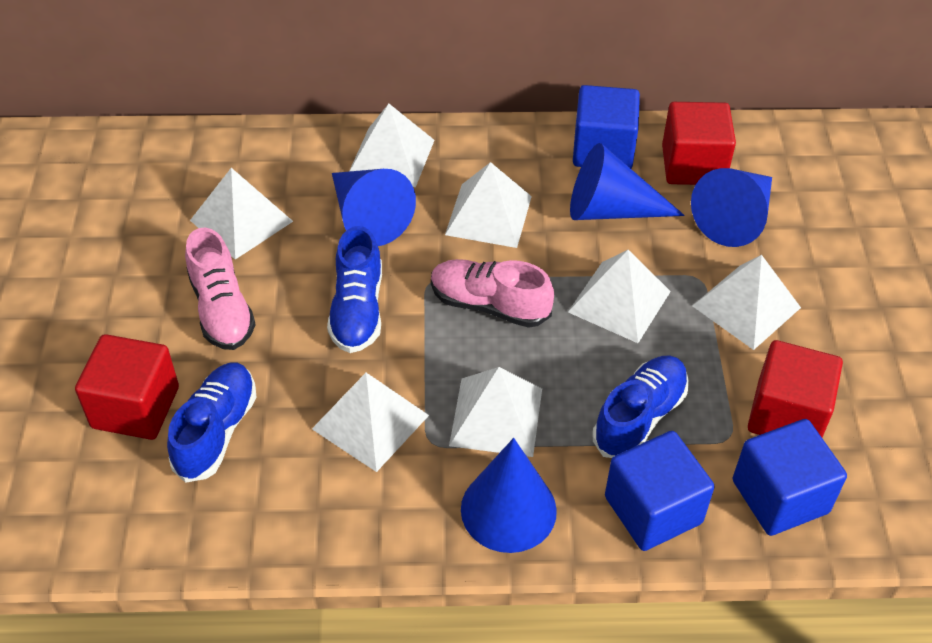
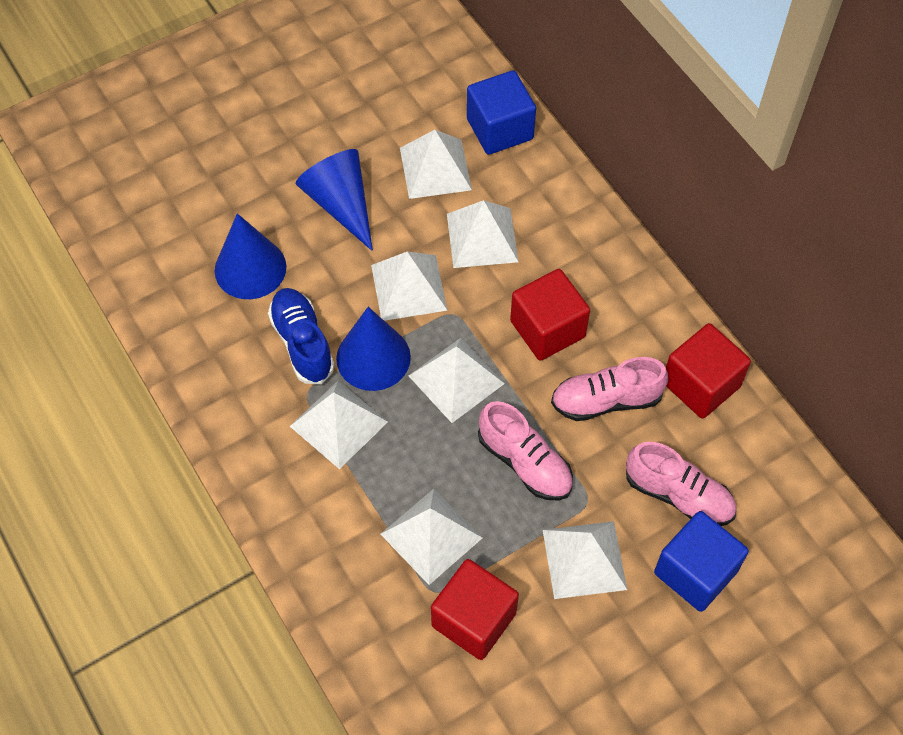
blue cone: 4 -> 3
blue cube: 3 -> 2
blue shoe: 3 -> 1
pink shoe: 2 -> 3

